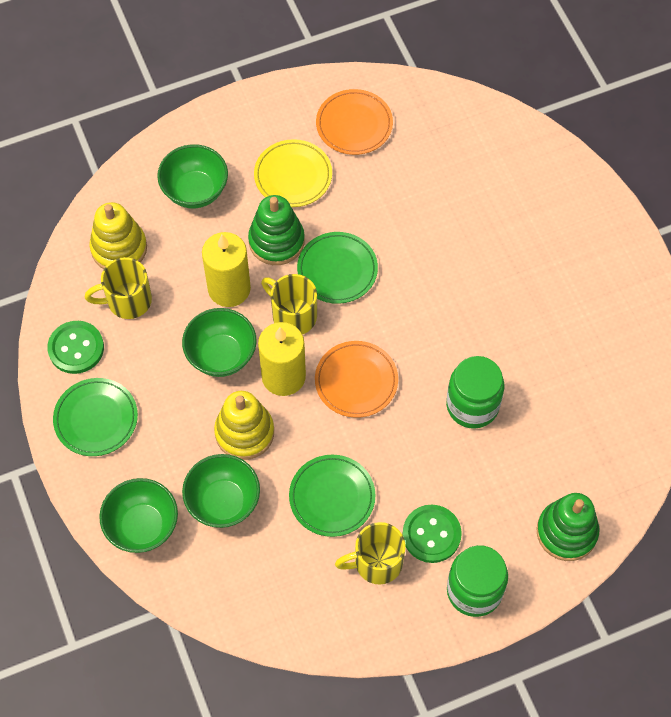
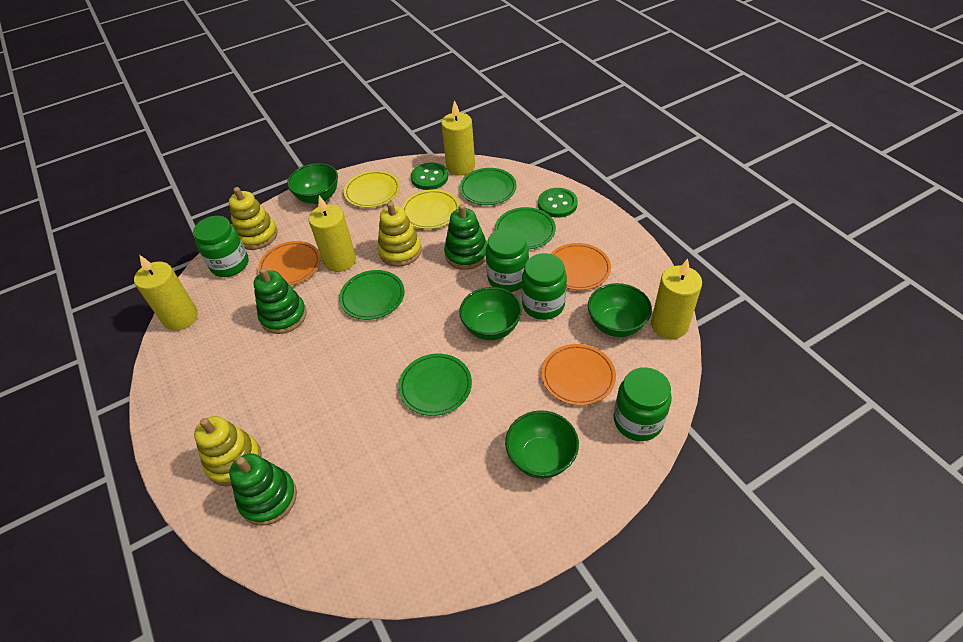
green jar: 2 -> 4
green plate: 3 -> 4
green stacking toy: 2 -> 3
orange plate: 2 -> 3
yellow candle: 2 -> 4
yellow mug: 3 -> 0
yellow plate: 1 -> 2
yellow stacking toy: 2 -> 3

